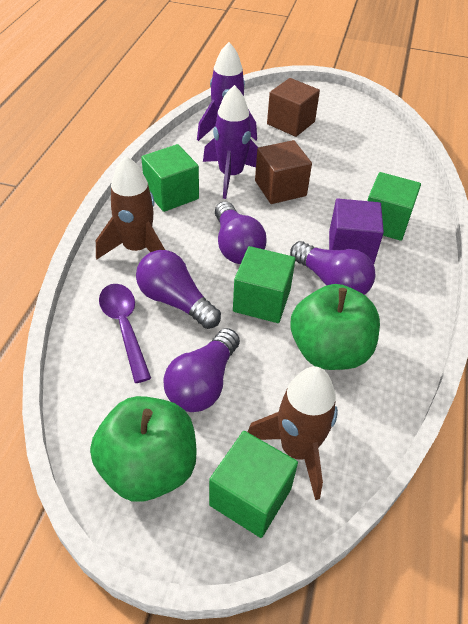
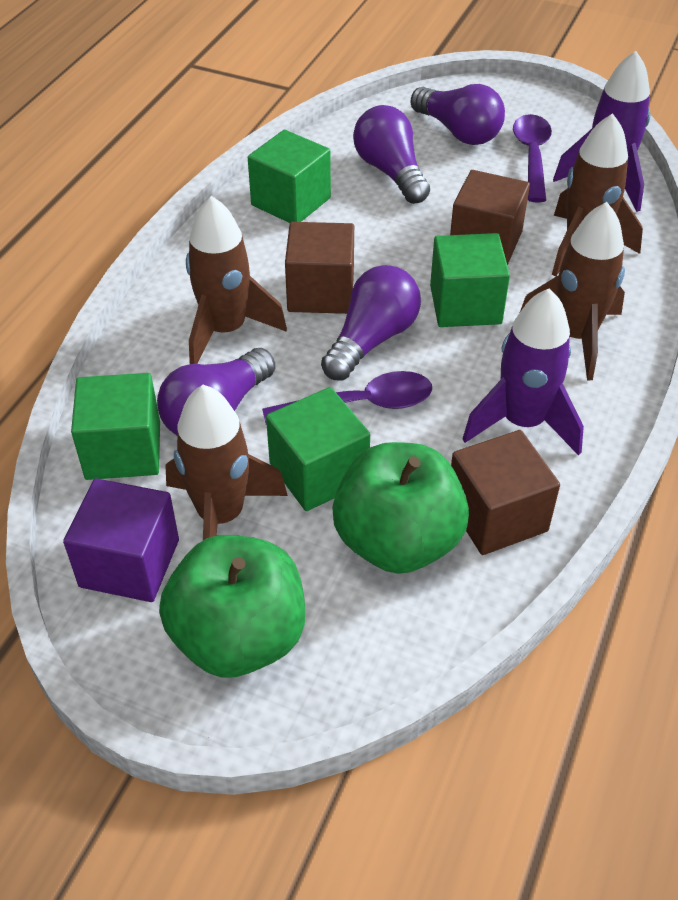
brown cube: 2 -> 3
brown rocket: 2 -> 4
purple spoon: 1 -> 2

